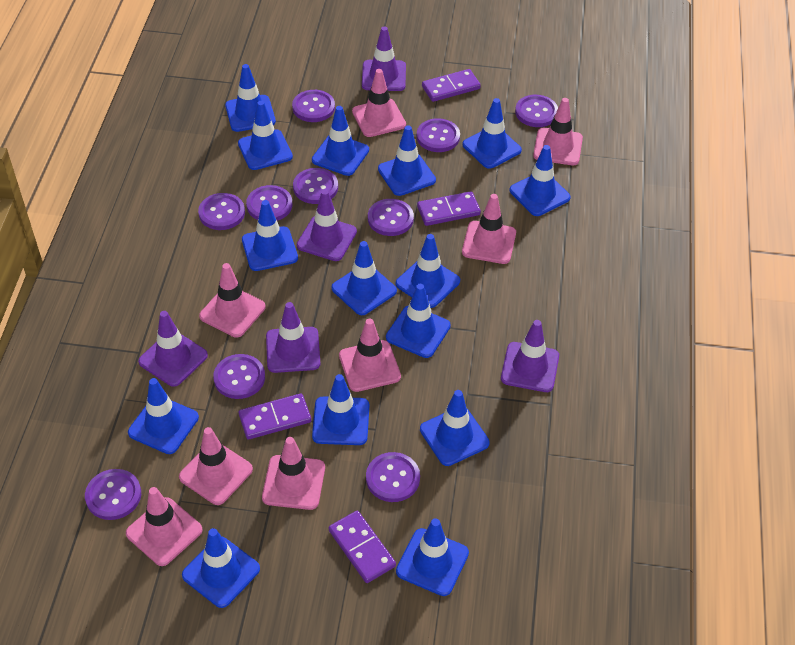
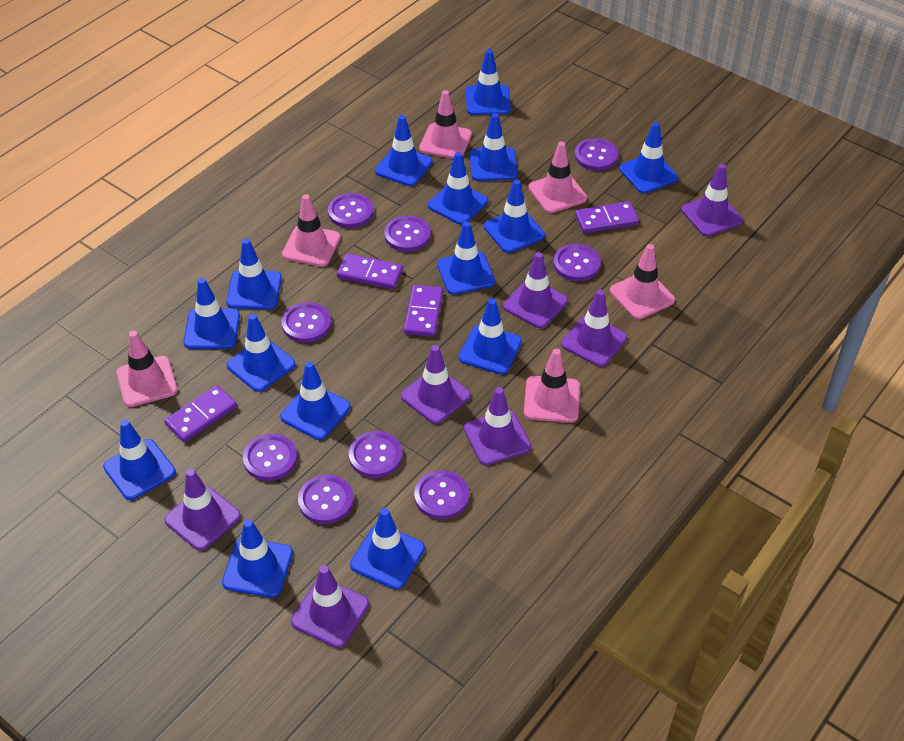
pink traffic cone: 8 -> 6
purple button: 10 -> 9
purple traffic cone: 5 -> 7

